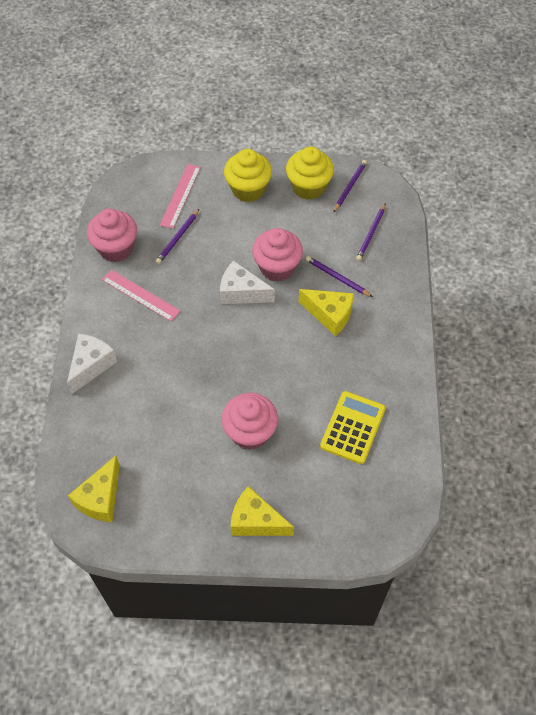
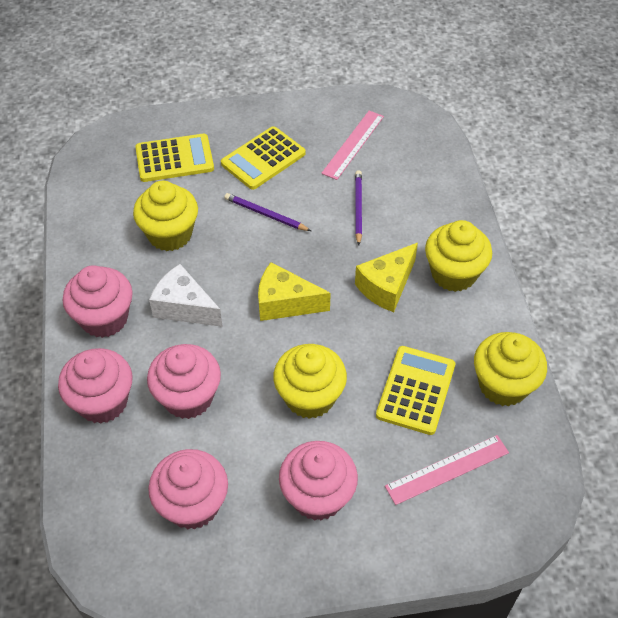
pink cupcake: 3 -> 5
purple pencil: 4 -> 2
white cheese: 2 -> 1
yellow calculator: 1 -> 3
yellow cheese: 3 -> 2
yellow cupcake: 2 -> 4

